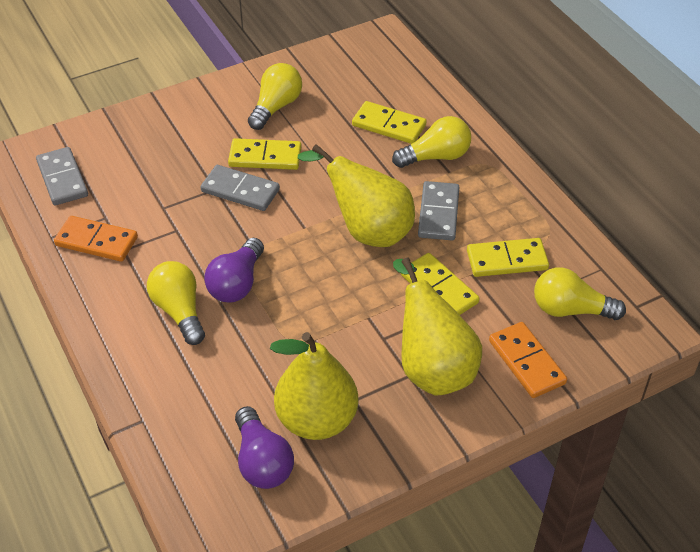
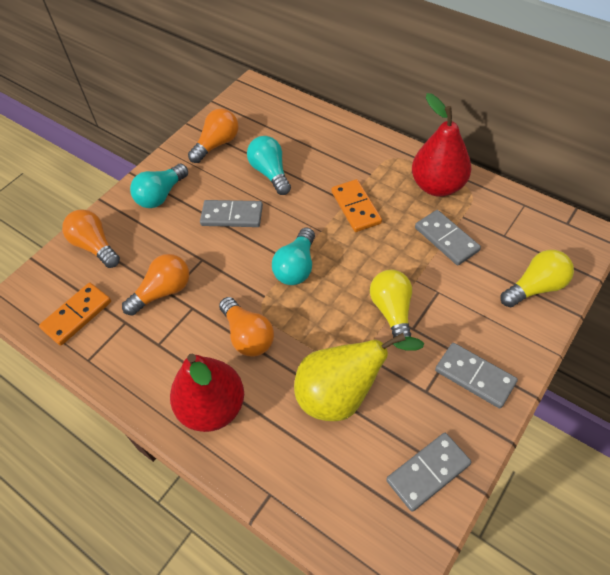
grey domino: 3 -> 4
orange light bulb: 0 -> 4
purple light bulb: 2 -> 0
red pear: 0 -> 2
turquoise light bulb: 0 -> 3
yellow domino: 4 -> 0
yellow light bulb: 4 -> 2
yellow pear: 3 -> 1

